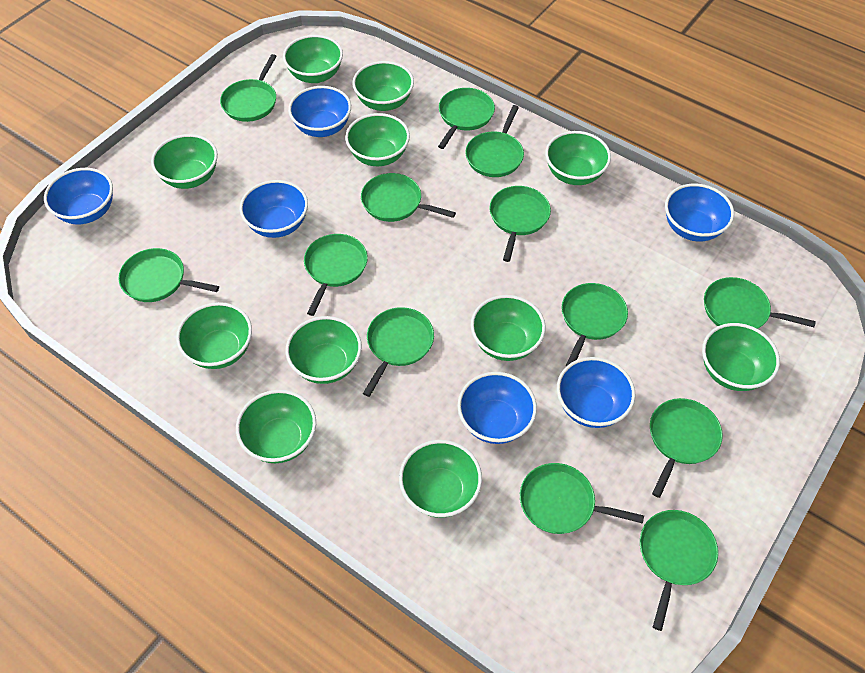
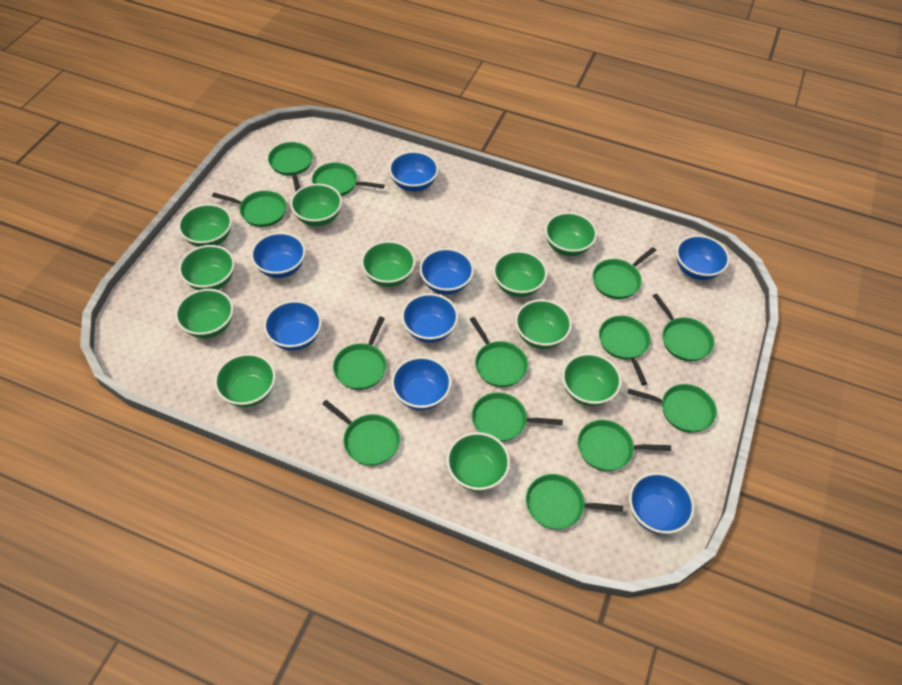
blue bowl: 6 -> 8

